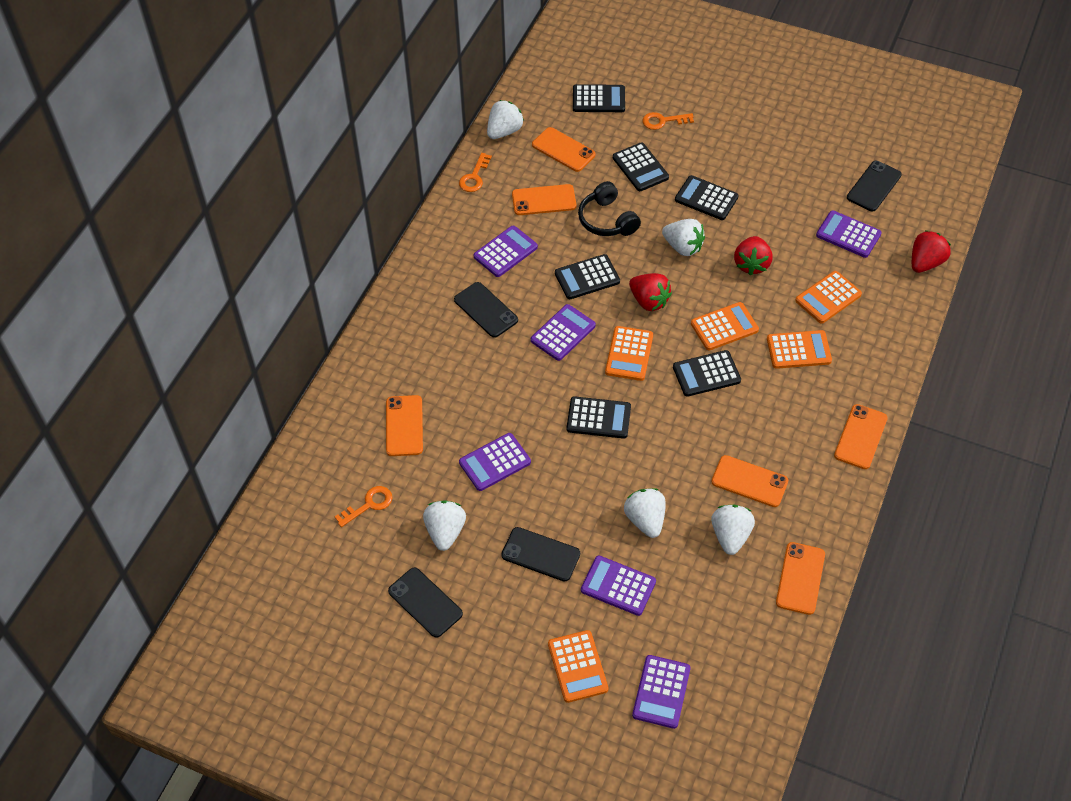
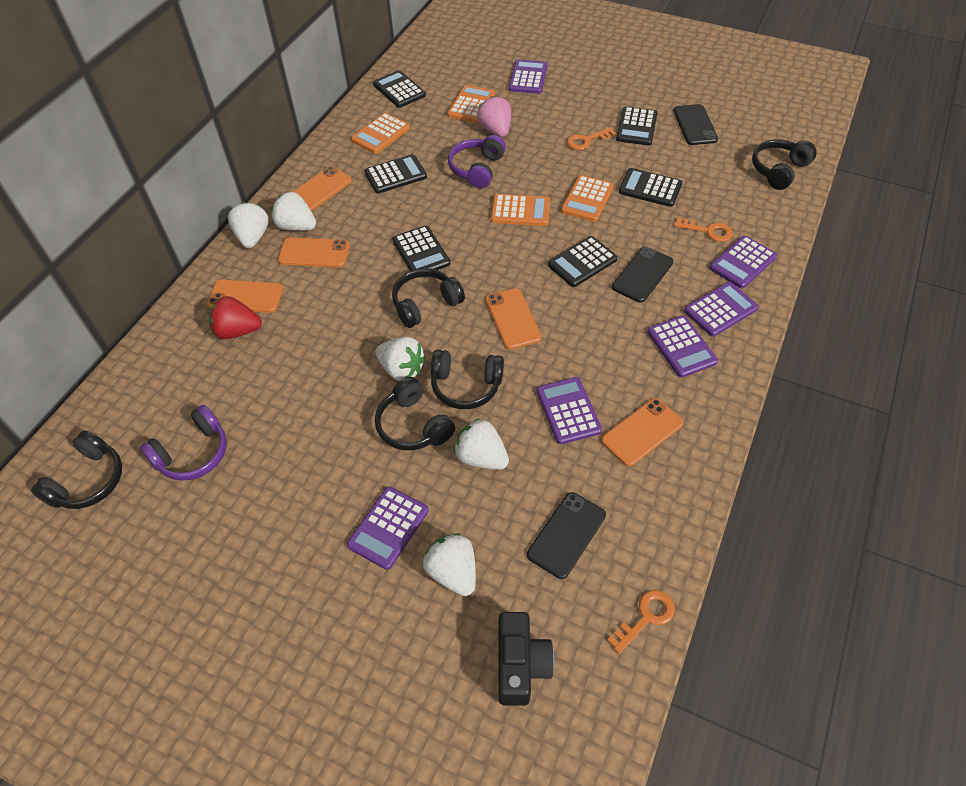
black camera: 0 -> 1
black headphones: 1 -> 5
black phone: 4 -> 3
orange calculator: 5 -> 4
orange phone: 6 -> 5
pink strawberry: 0 -> 1
purple headphones: 0 -> 2
red strawberry: 3 -> 1

